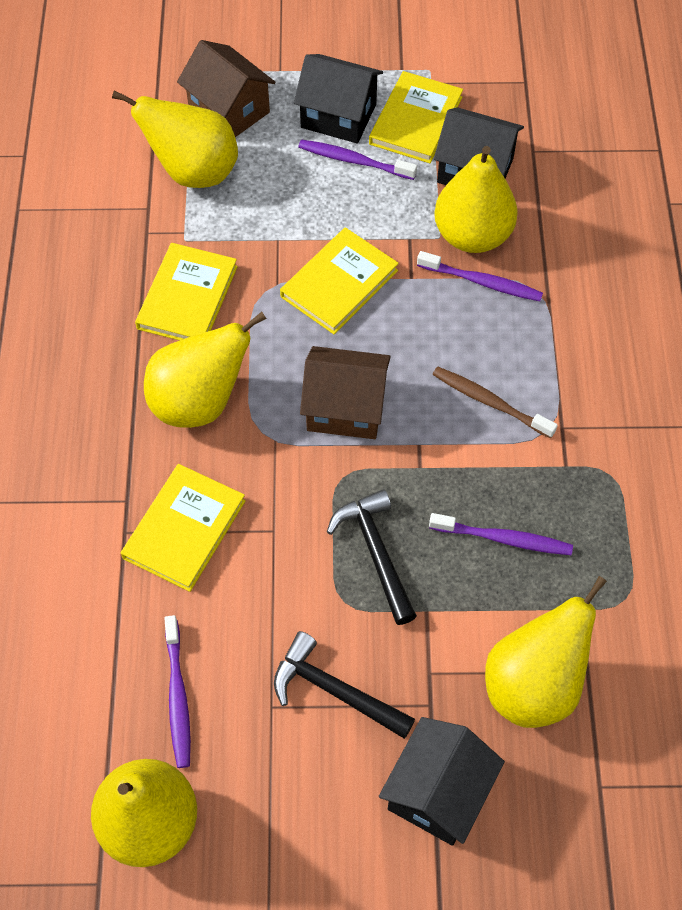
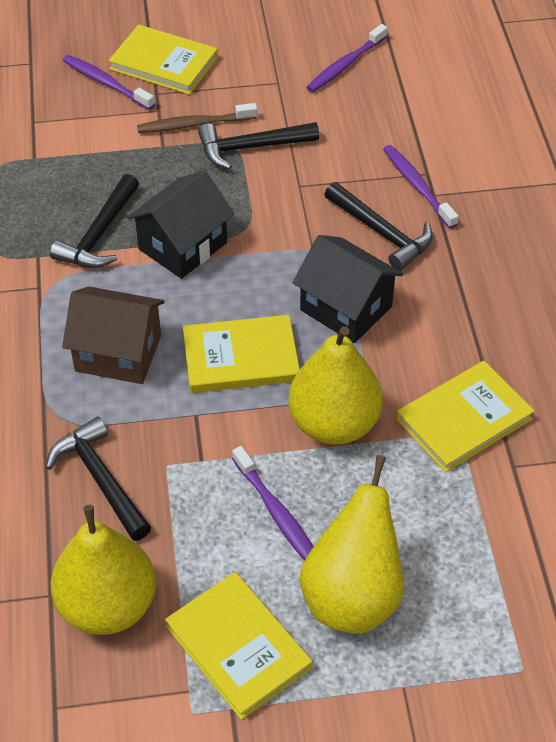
black hammer: 2 -> 4
black house: 3 -> 2
brown house: 2 -> 1
yellow pear: 5 -> 3

